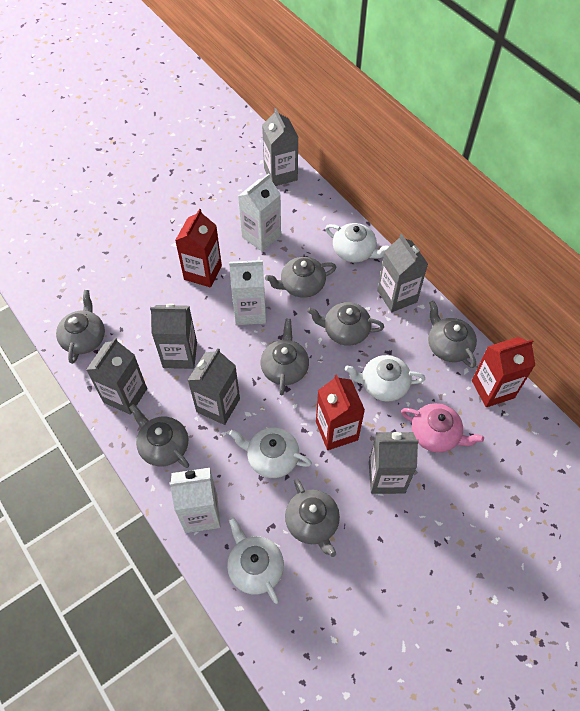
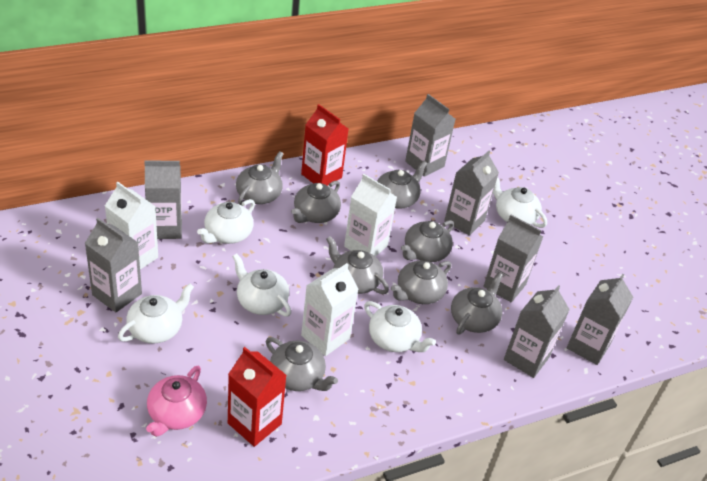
grey carton: 6 -> 7
grey teapot: 7 -> 8
red carton: 3 -> 2
white teapot: 4 -> 5

